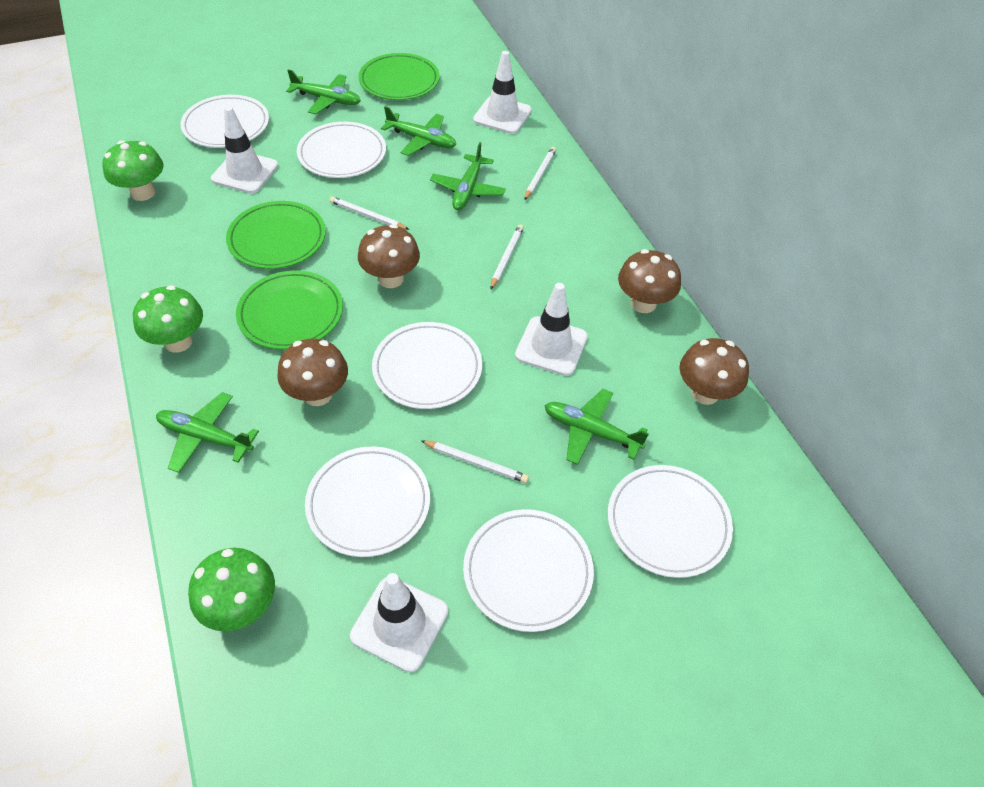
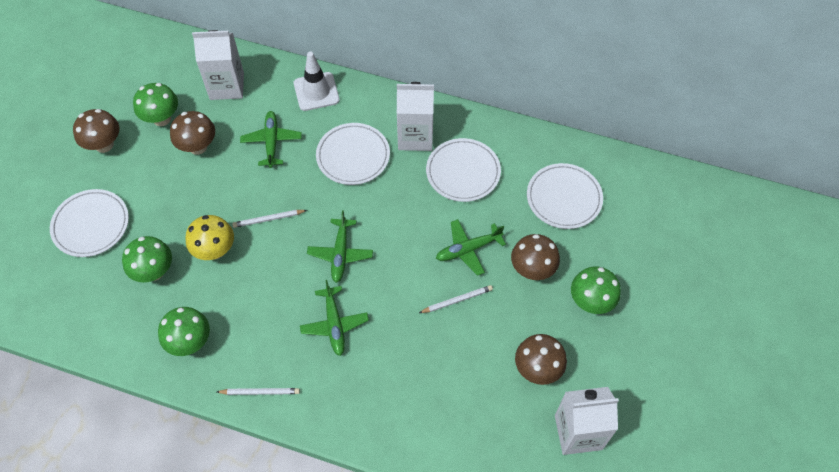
green mushroom: 3 -> 4
green plane: 5 -> 4
green plate: 3 -> 0
white carton: 0 -> 3
white pencil: 4 -> 3
white plate: 6 -> 4
white traffic cone: 4 -> 1
yellow mushroom: 0 -> 1

